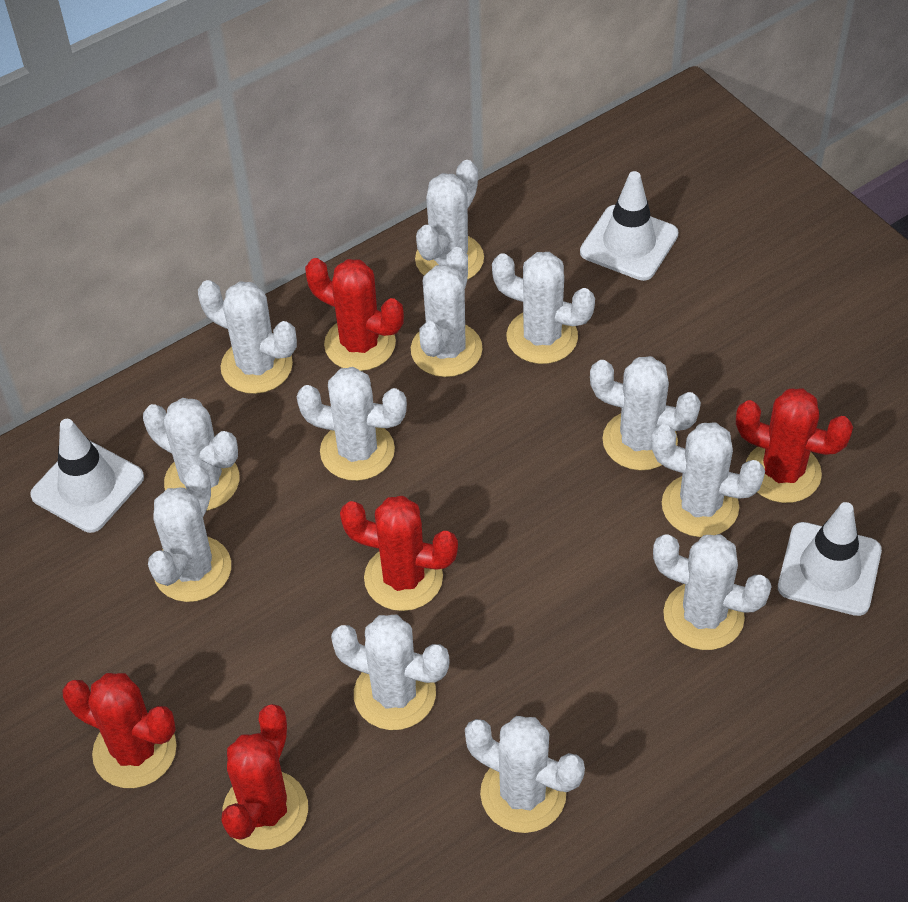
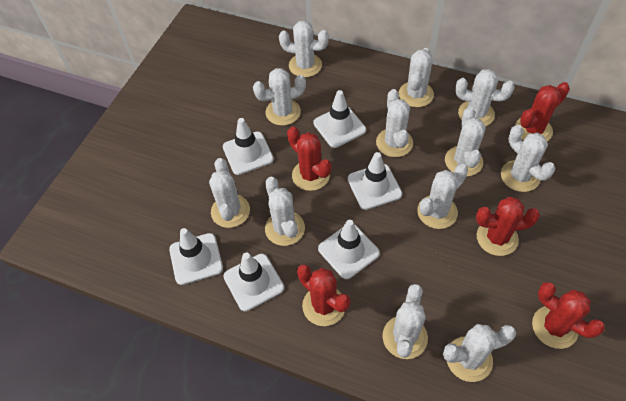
white traffic cone: 3 -> 6

